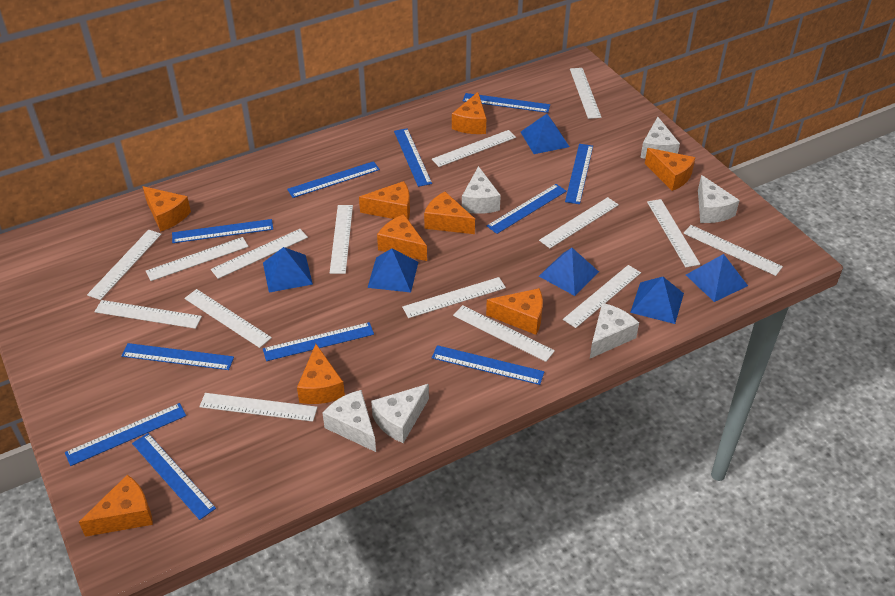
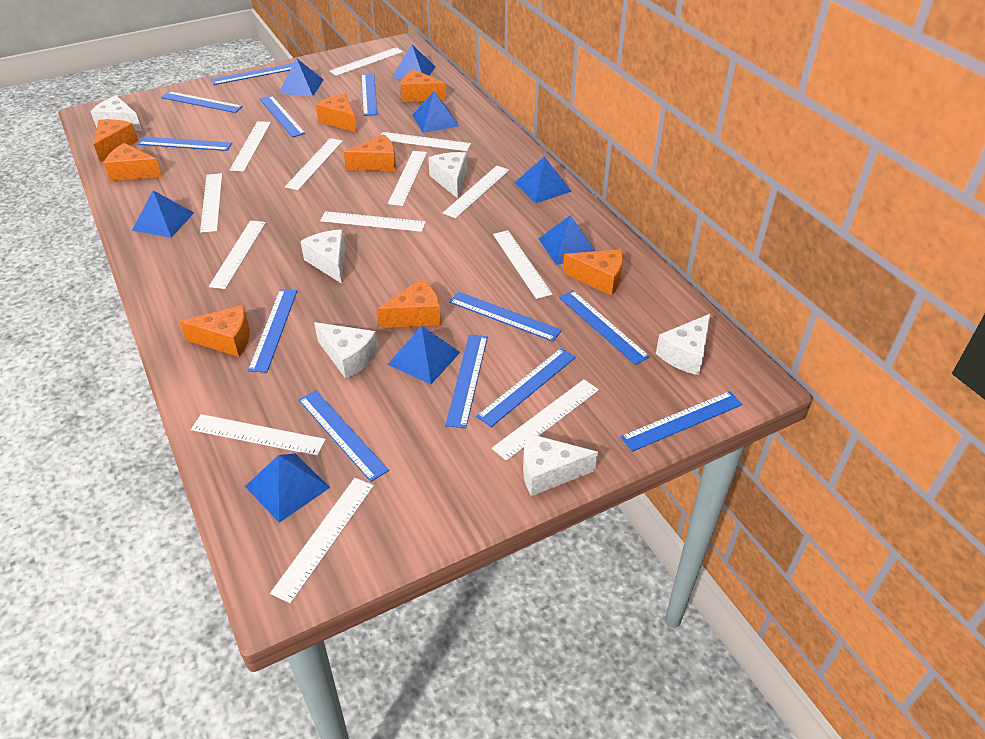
blue pyramid: 6 -> 8
blue ruler: 11 -> 12
orange cheese: 9 -> 8
white ruler: 15 -> 13

